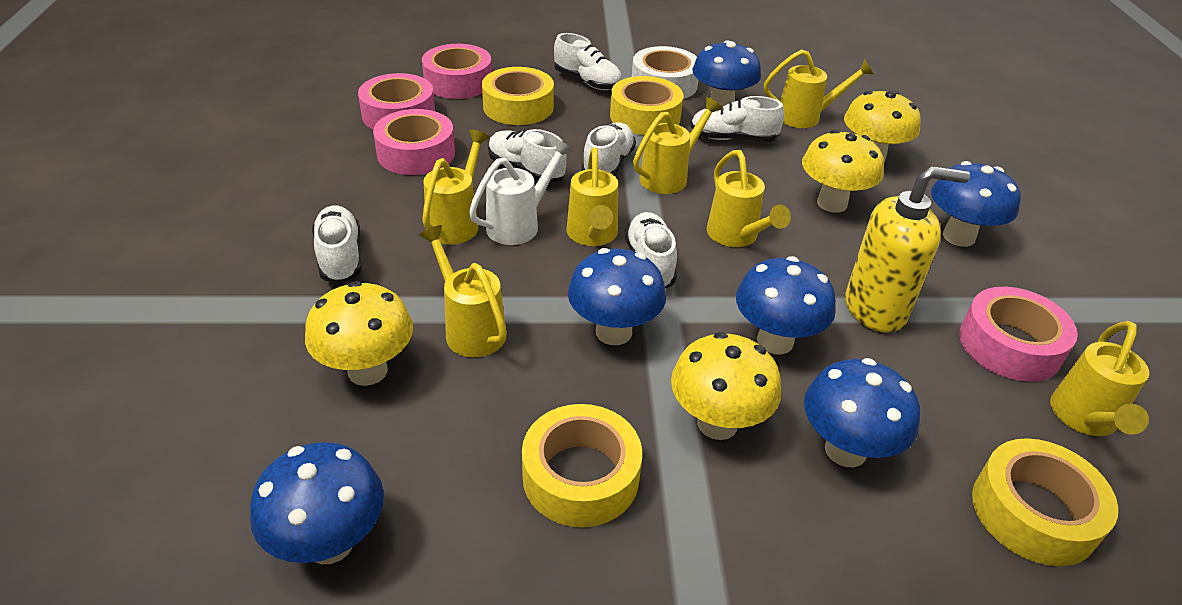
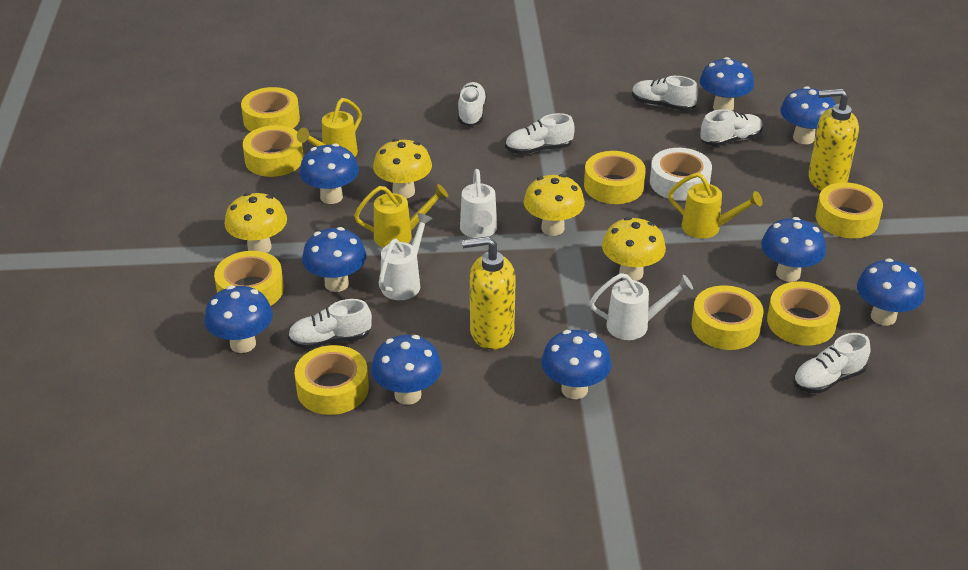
blue mushroom: 6 -> 9
pink tape: 4 -> 0
white watering can: 1 -> 3
yellow soap dispenser: 1 -> 2
yellow tape: 4 -> 8
yellow watering can: 7 -> 3

